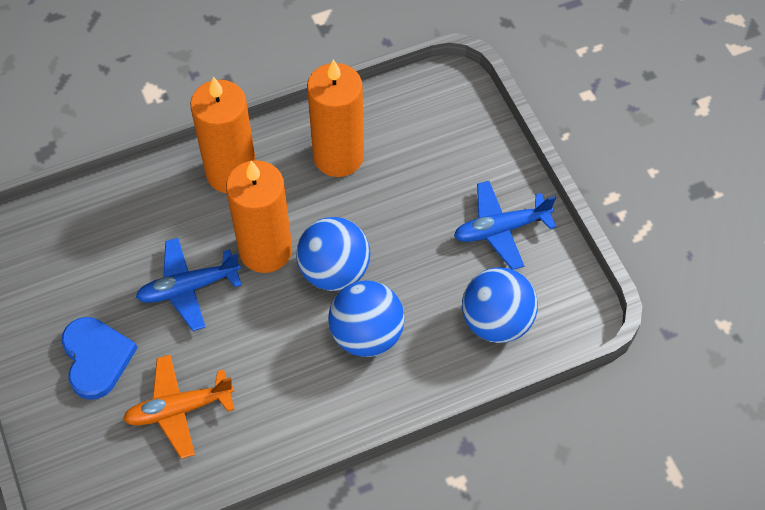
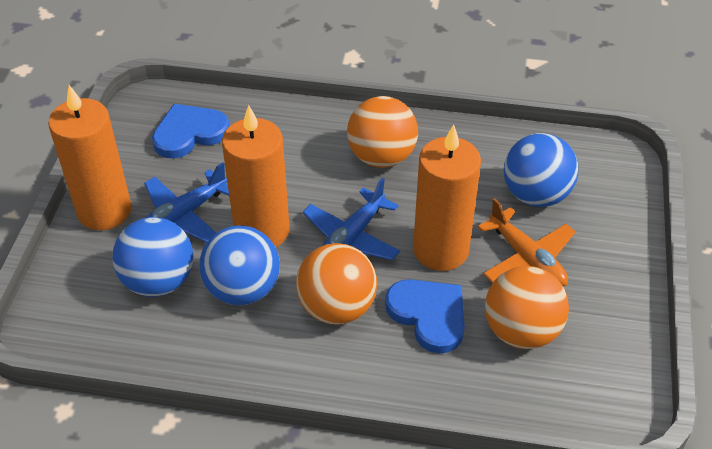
blue heart: 1 -> 2
orange ball: 0 -> 3

